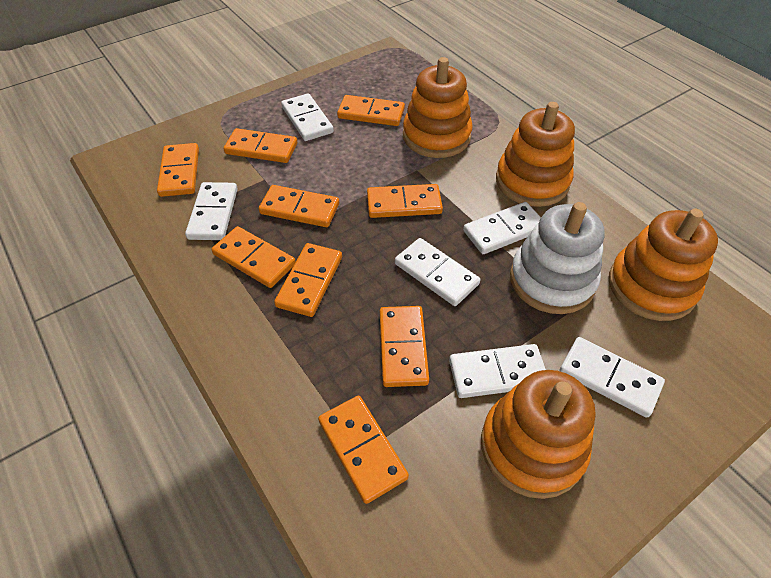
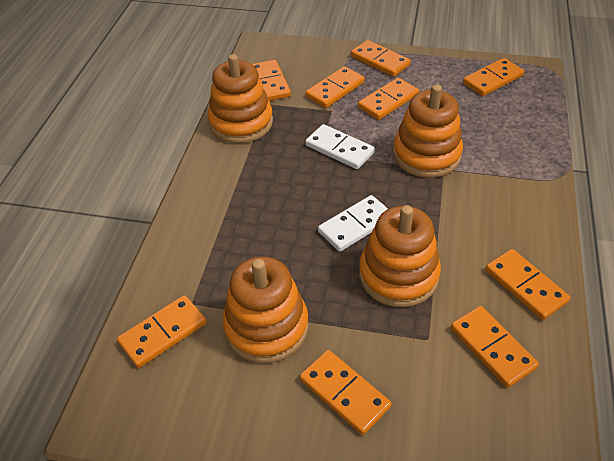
white domino: 6 -> 2
white stacking toy: 1 -> 0

